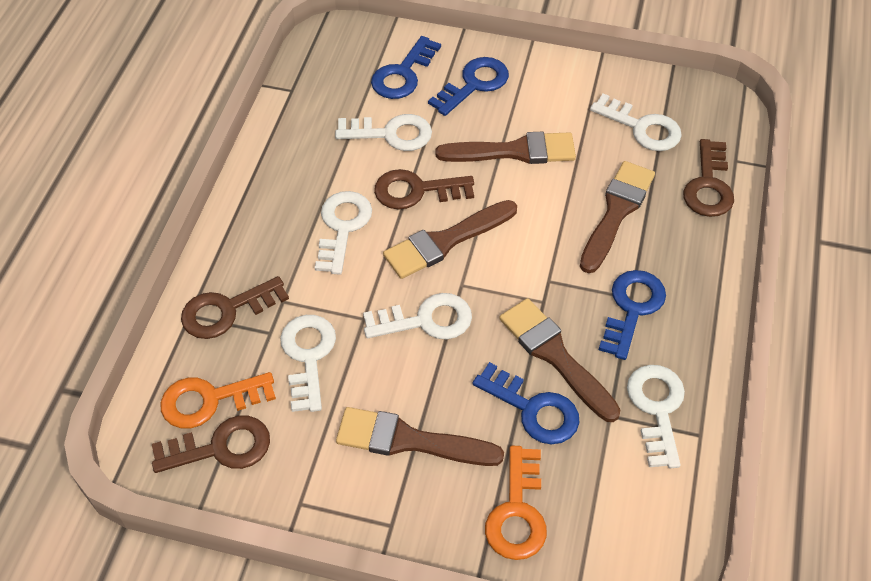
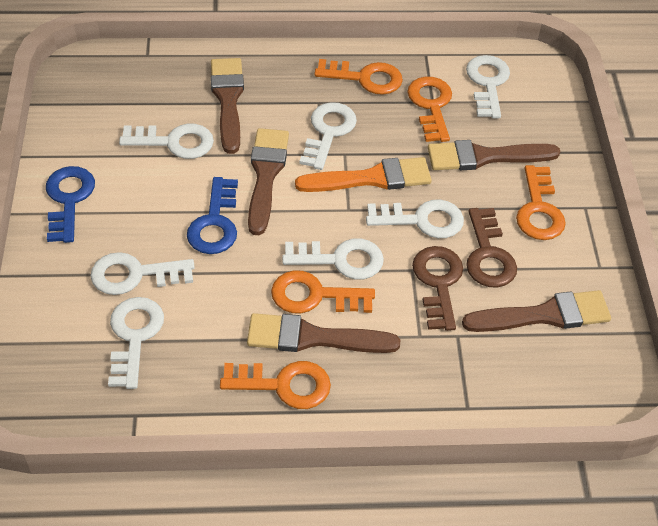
blue key: 4 -> 2
brown key: 4 -> 2
orange brush: 0 -> 1
orange key: 2 -> 5
white key: 6 -> 7

